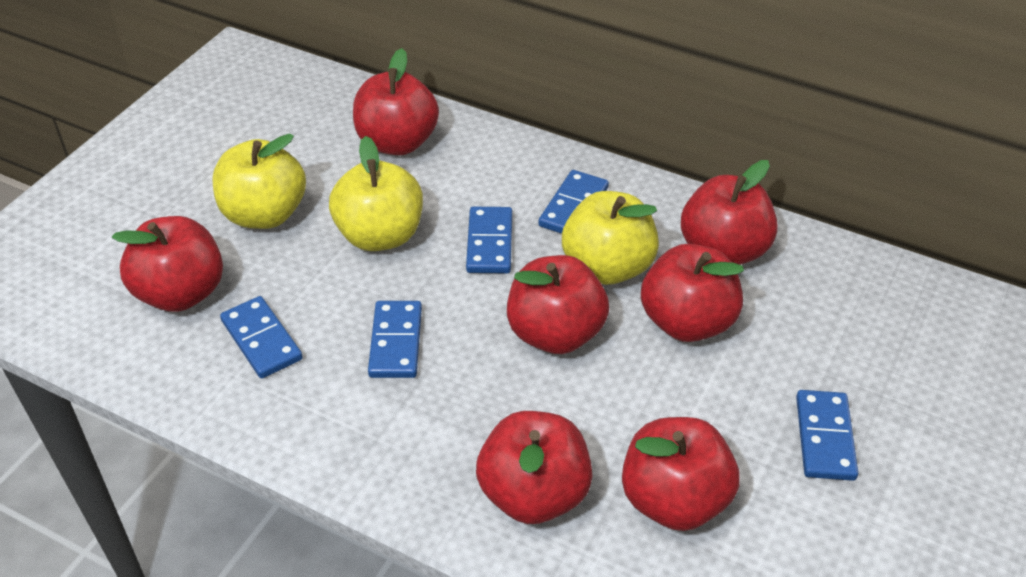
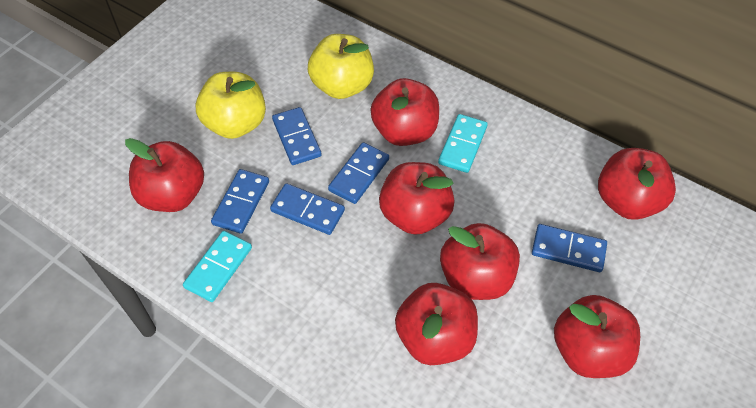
turquoise domino: 0 -> 2
yellow apple: 3 -> 2

